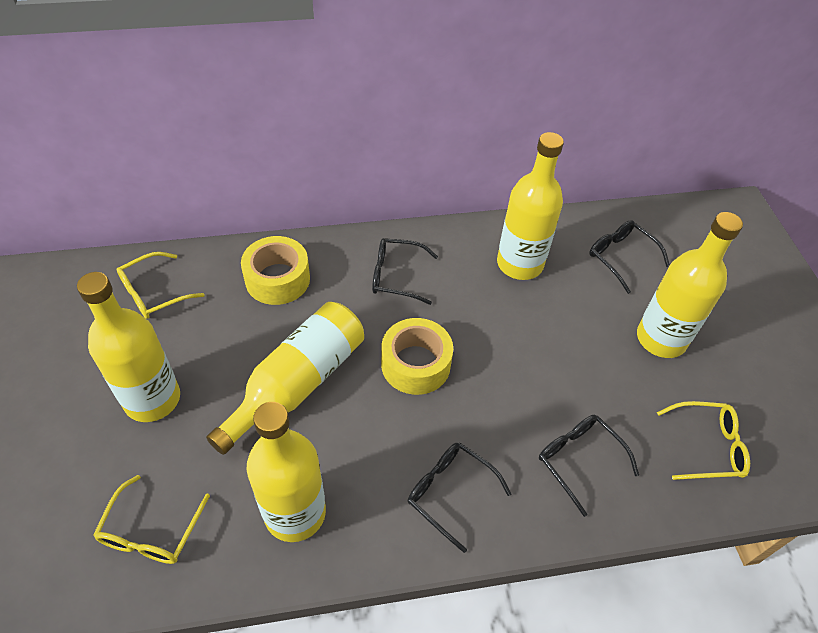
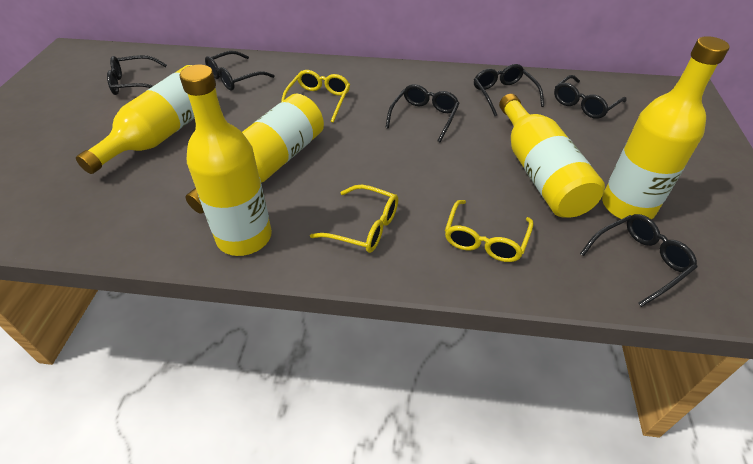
black glasses: 4 -> 6
yellow tape: 2 -> 0

